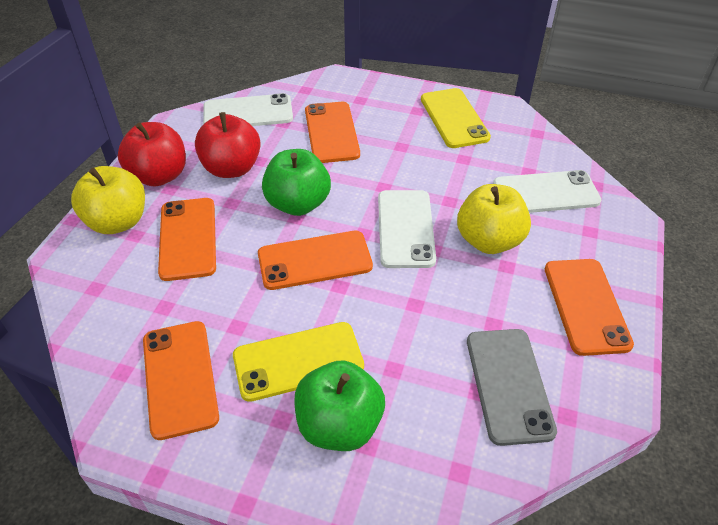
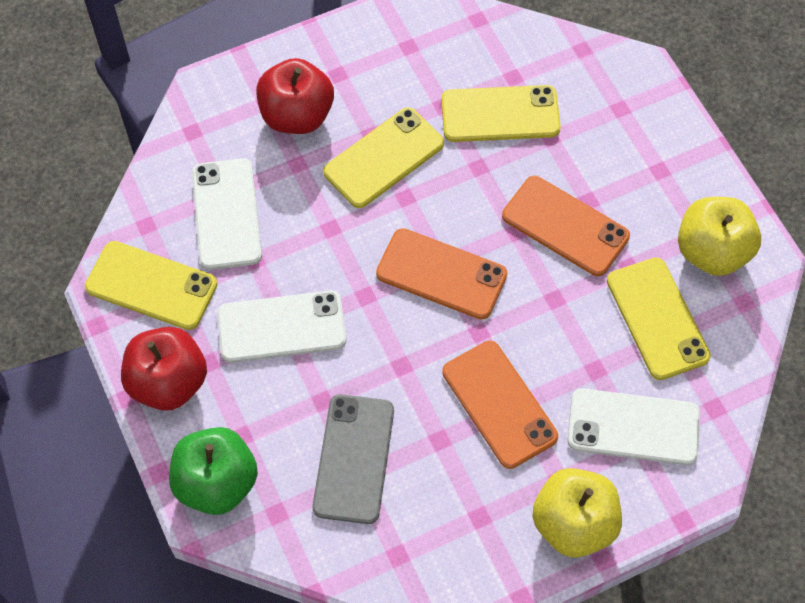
green apple: 2 -> 1
orange phone: 5 -> 3
yellow phone: 2 -> 4

